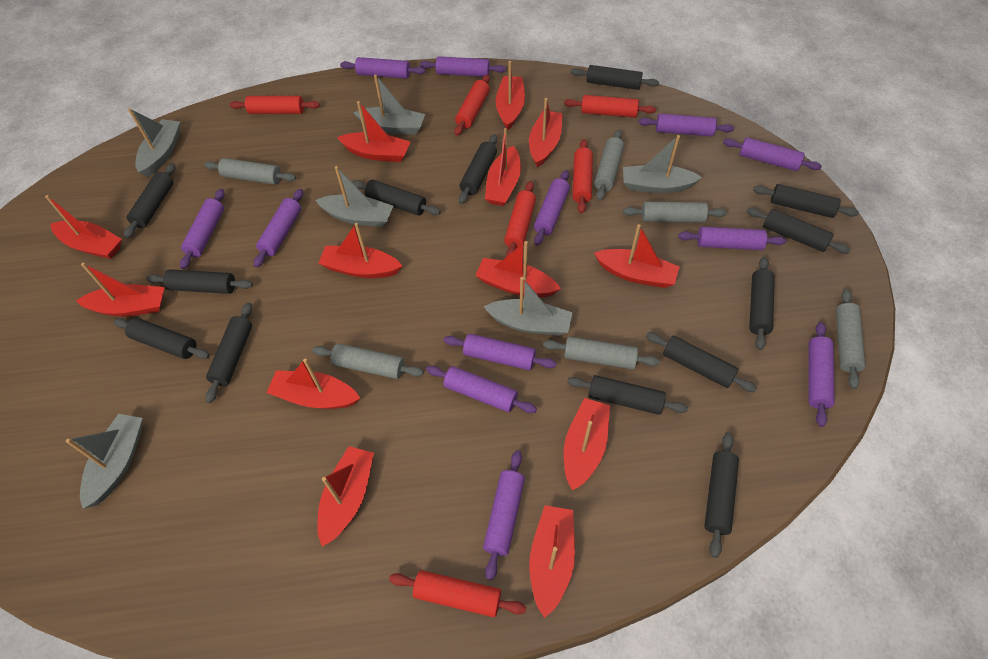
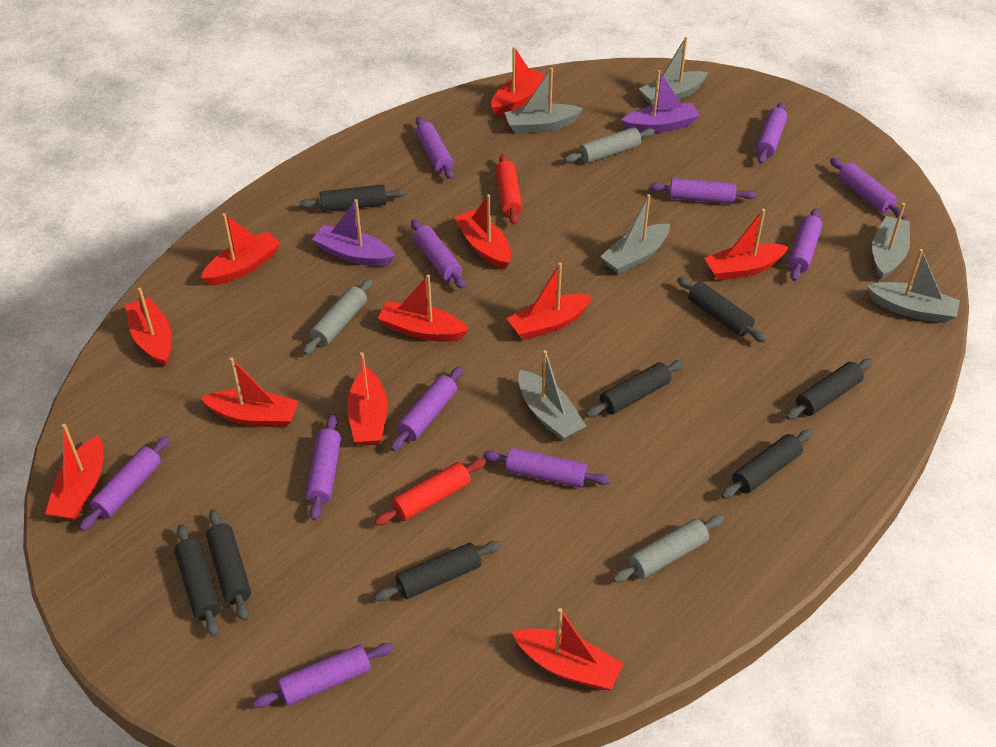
black rolling pin: 13 -> 8
grey rolling pin: 6 -> 3
purple boat: 0 -> 2
purple rolling pin: 12 -> 11
red boat: 13 -> 11
red rolling pin: 6 -> 2

